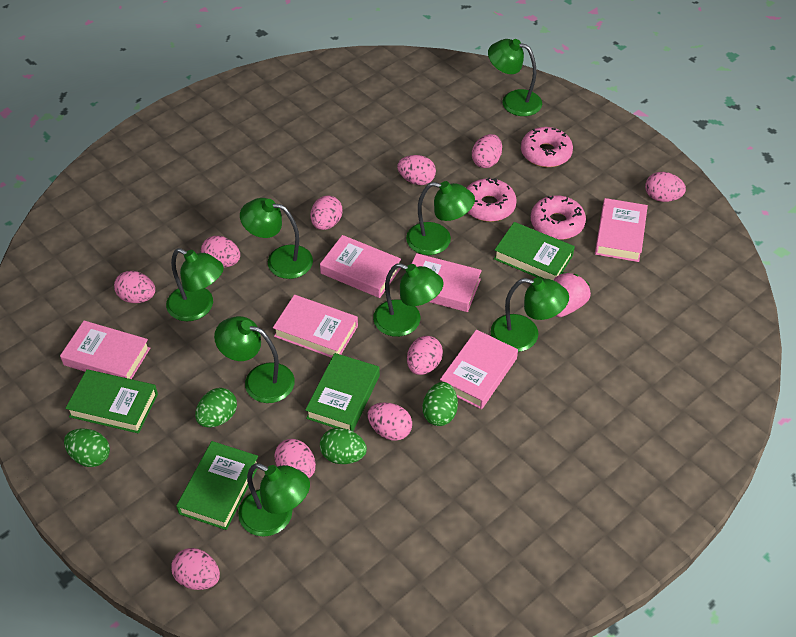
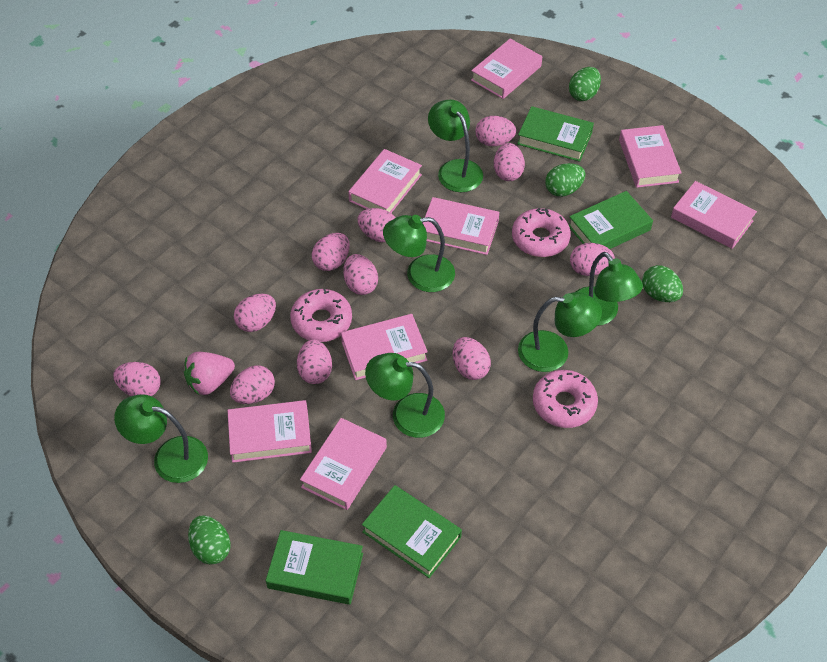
green lamp: 8 -> 6
pink book: 6 -> 8
pink egg: 10 -> 11

